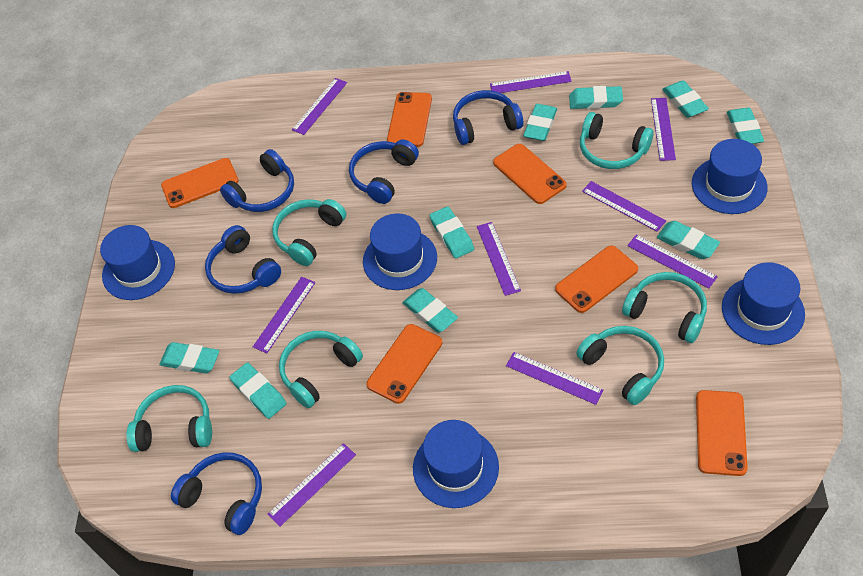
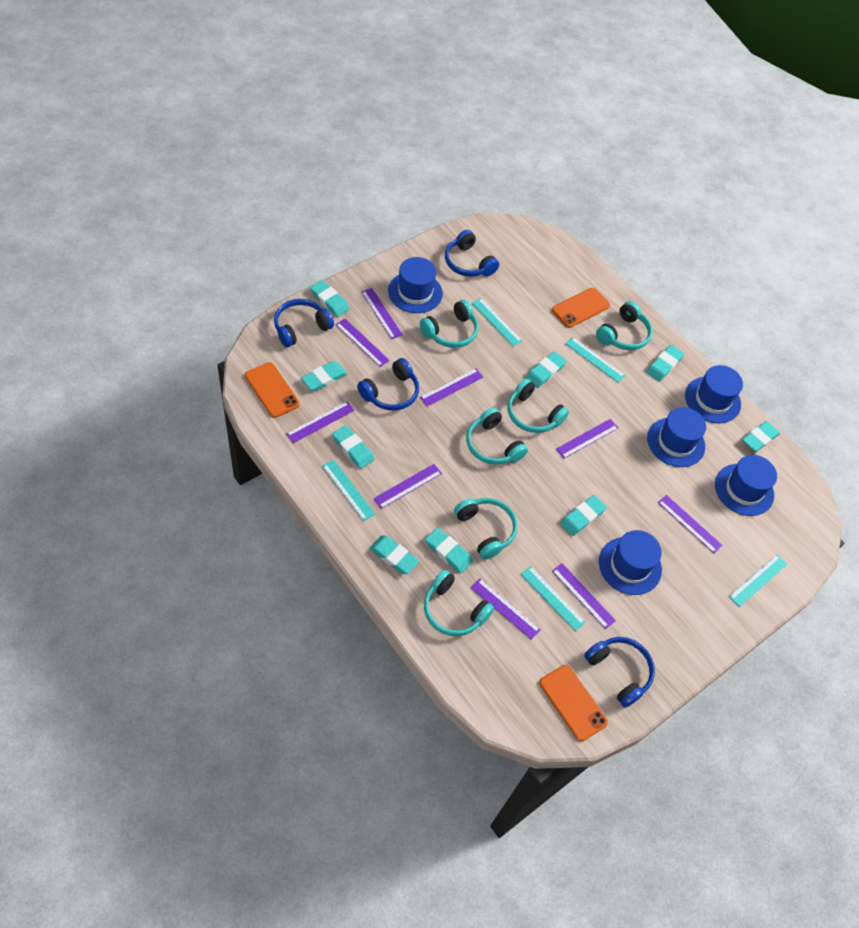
blue headphones: 5 -> 4
orange phone: 6 -> 3
turquoise ruler: 0 -> 5

